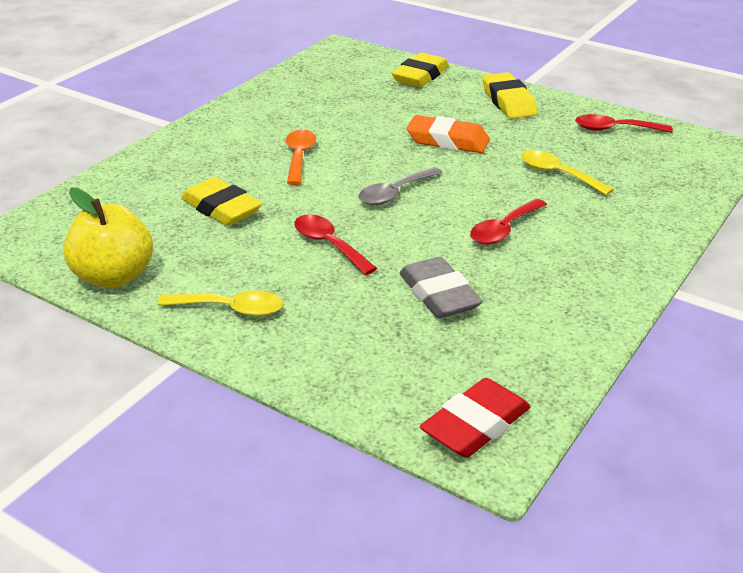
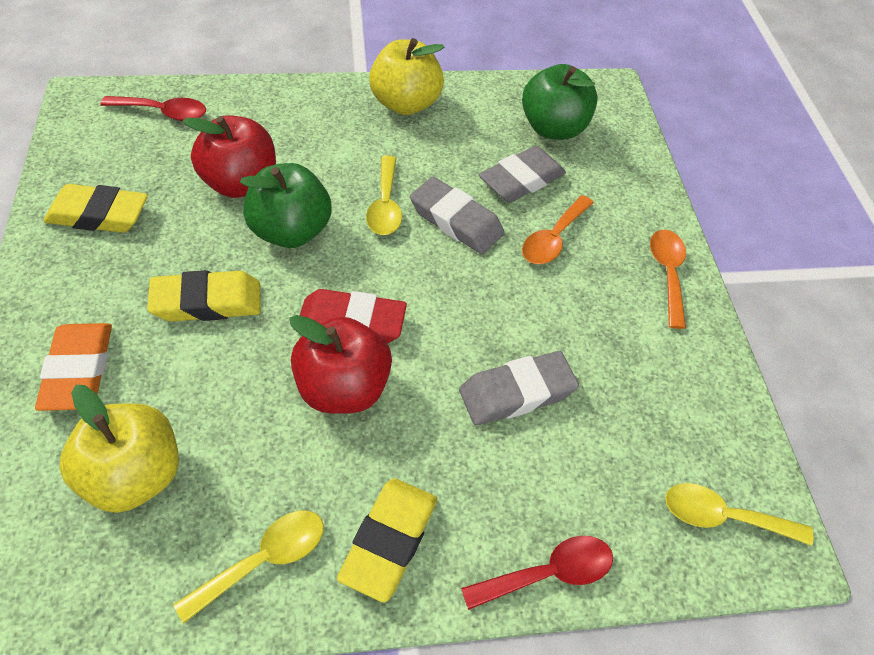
green apple: 0 -> 2
grey eraser: 1 -> 3
grey spoon: 1 -> 0
orange spoon: 1 -> 2
red apple: 0 -> 2
red spoon: 3 -> 2
yellow apple: 1 -> 2
yellow spoon: 2 -> 3

